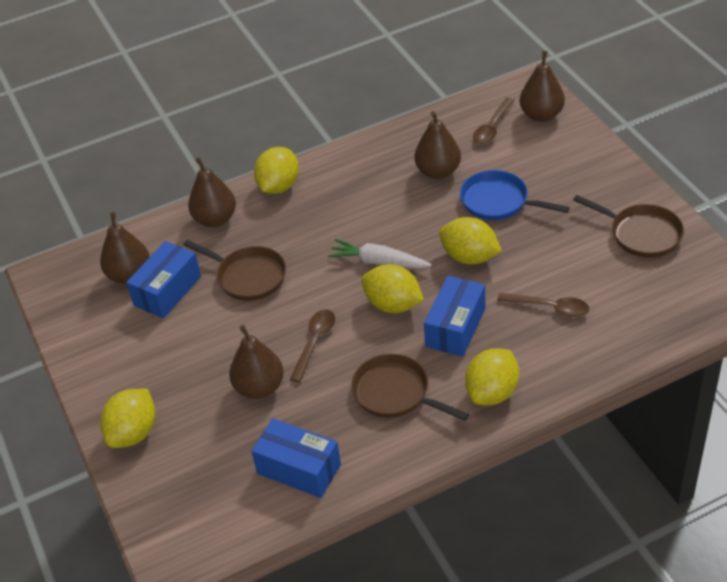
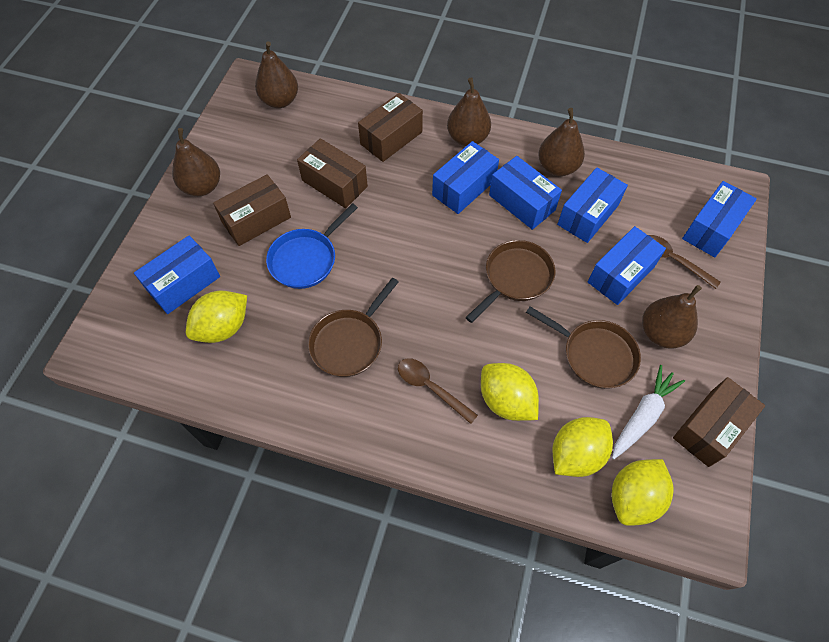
blue box: 3 -> 6
brown box: 0 -> 4
brown spoon: 3 -> 2
yellow lemon: 5 -> 4

